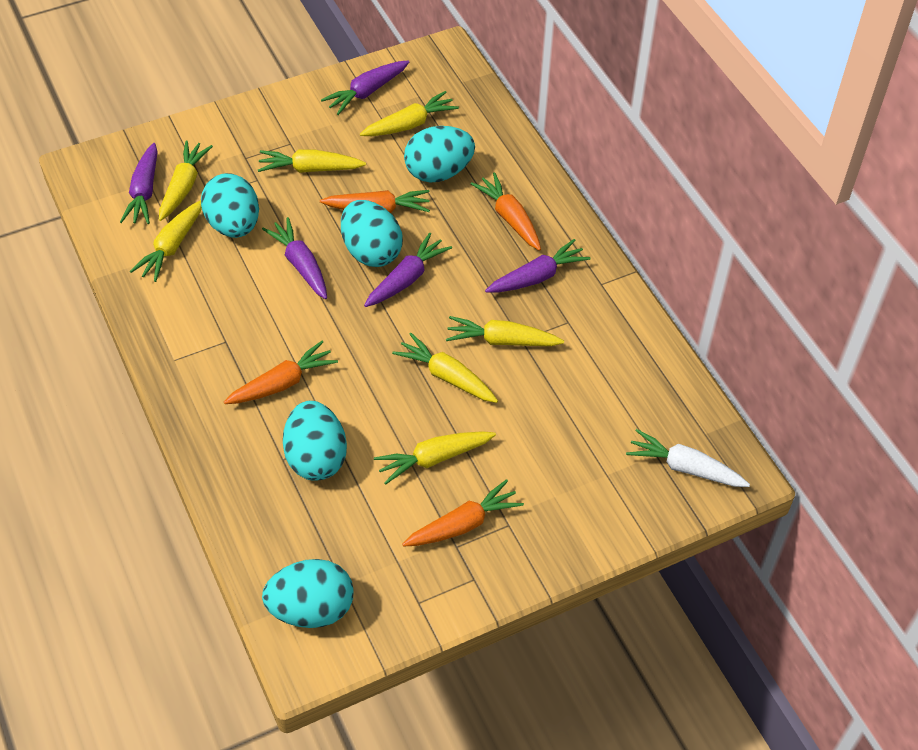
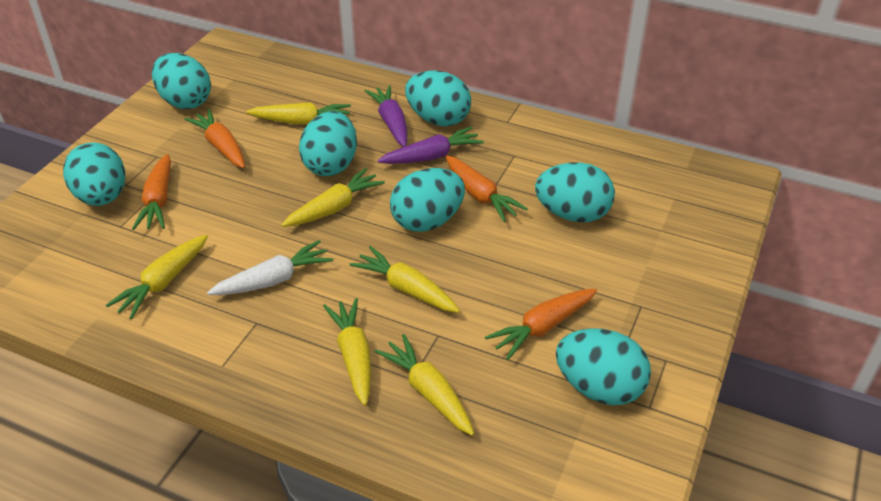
purple carrot: 5 -> 2
turquoise egg: 5 -> 7
yellow carrot: 7 -> 6

